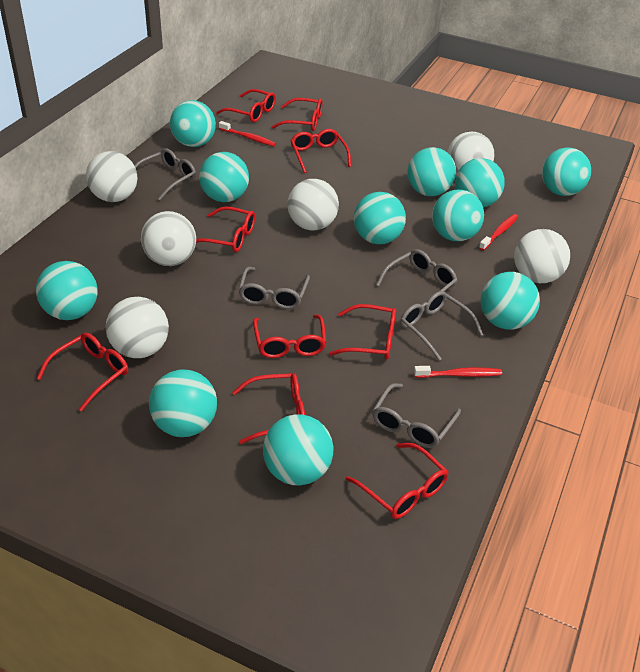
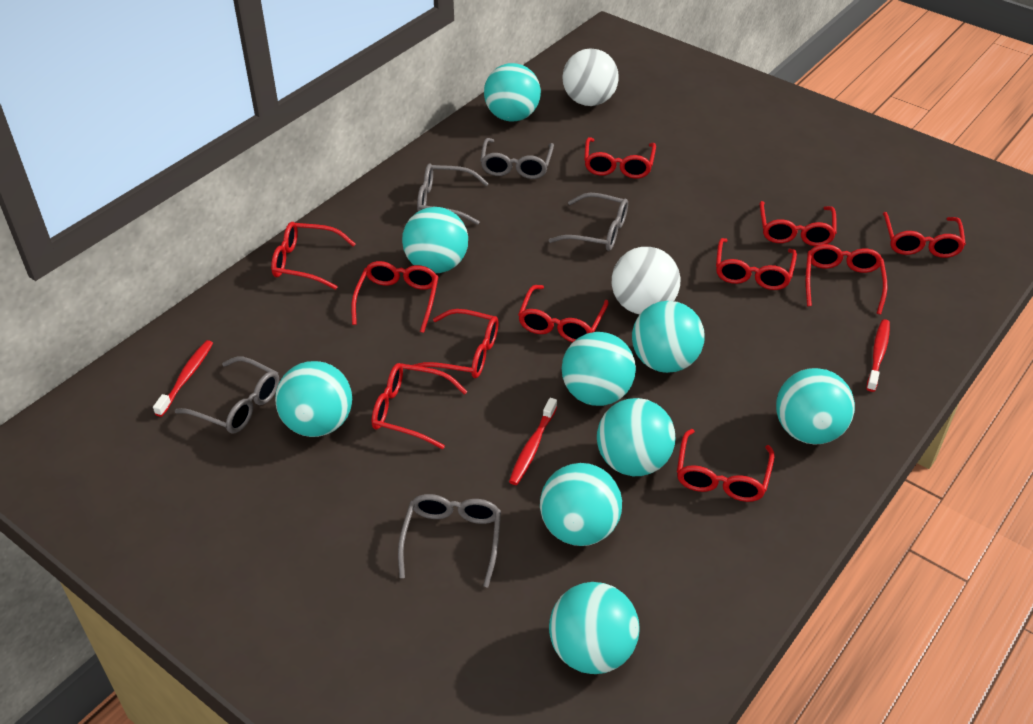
red glasses: 9 -> 11
turquoise ball: 11 -> 9
white ball: 6 -> 2

